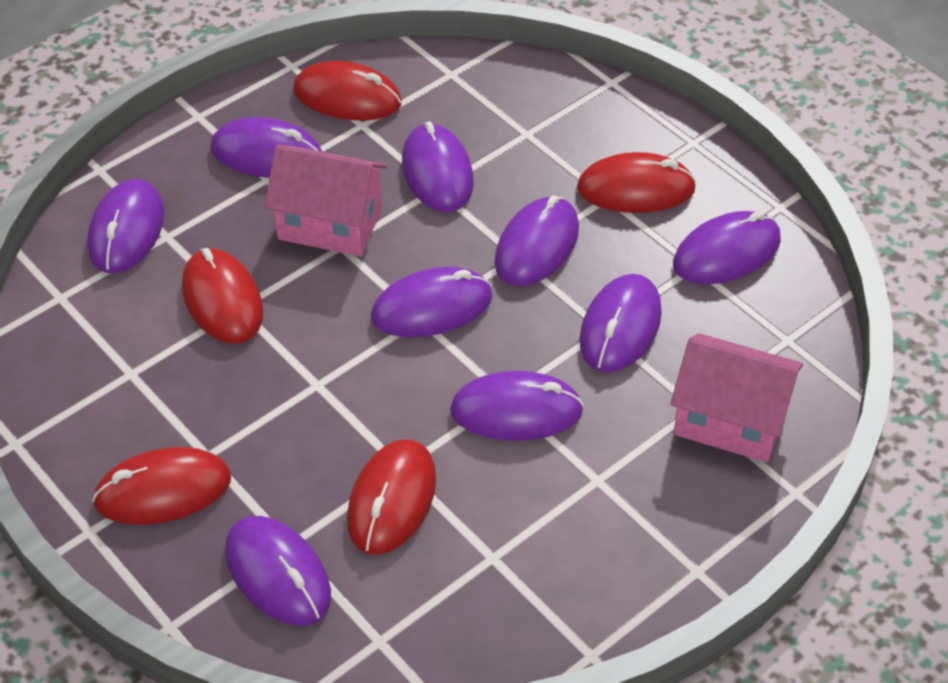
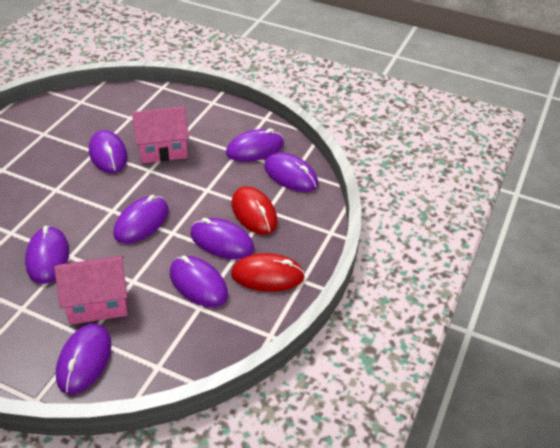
purple mouse: 9 -> 8
red mouse: 5 -> 2

